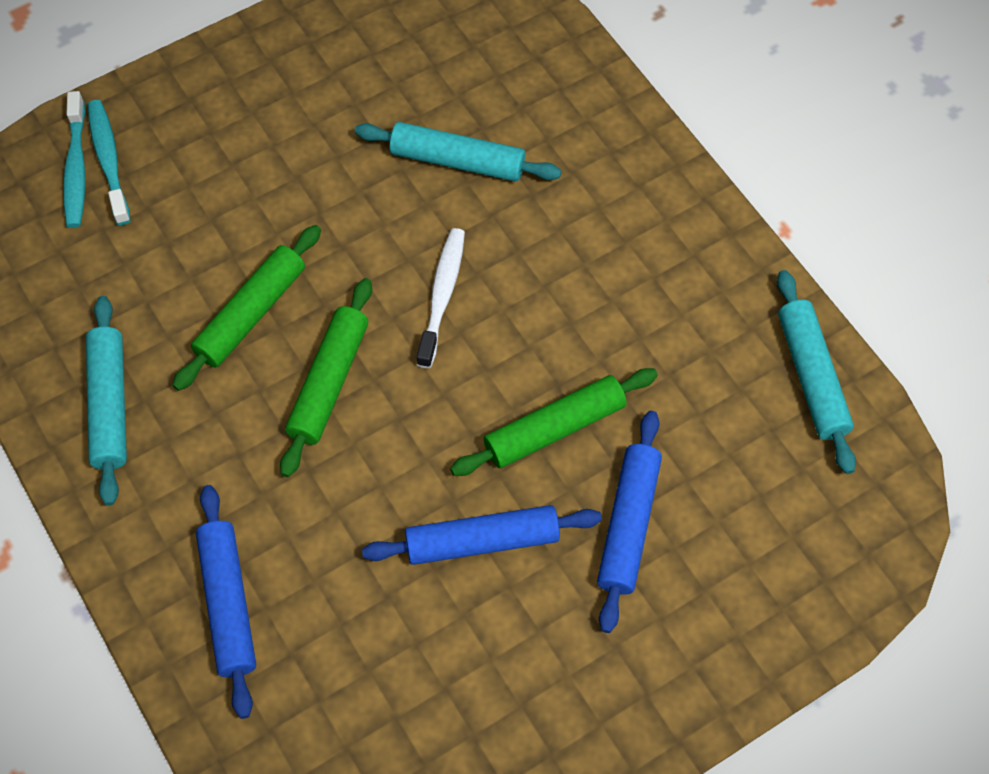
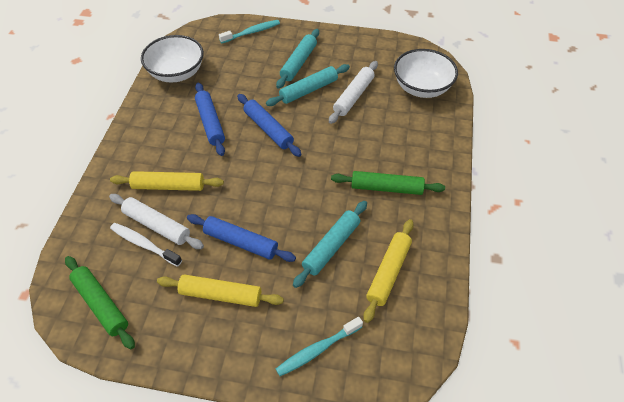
green rolling pin: 3 -> 2
white bowl: 0 -> 2
white rolling pin: 0 -> 2
yellow rolling pin: 0 -> 3

